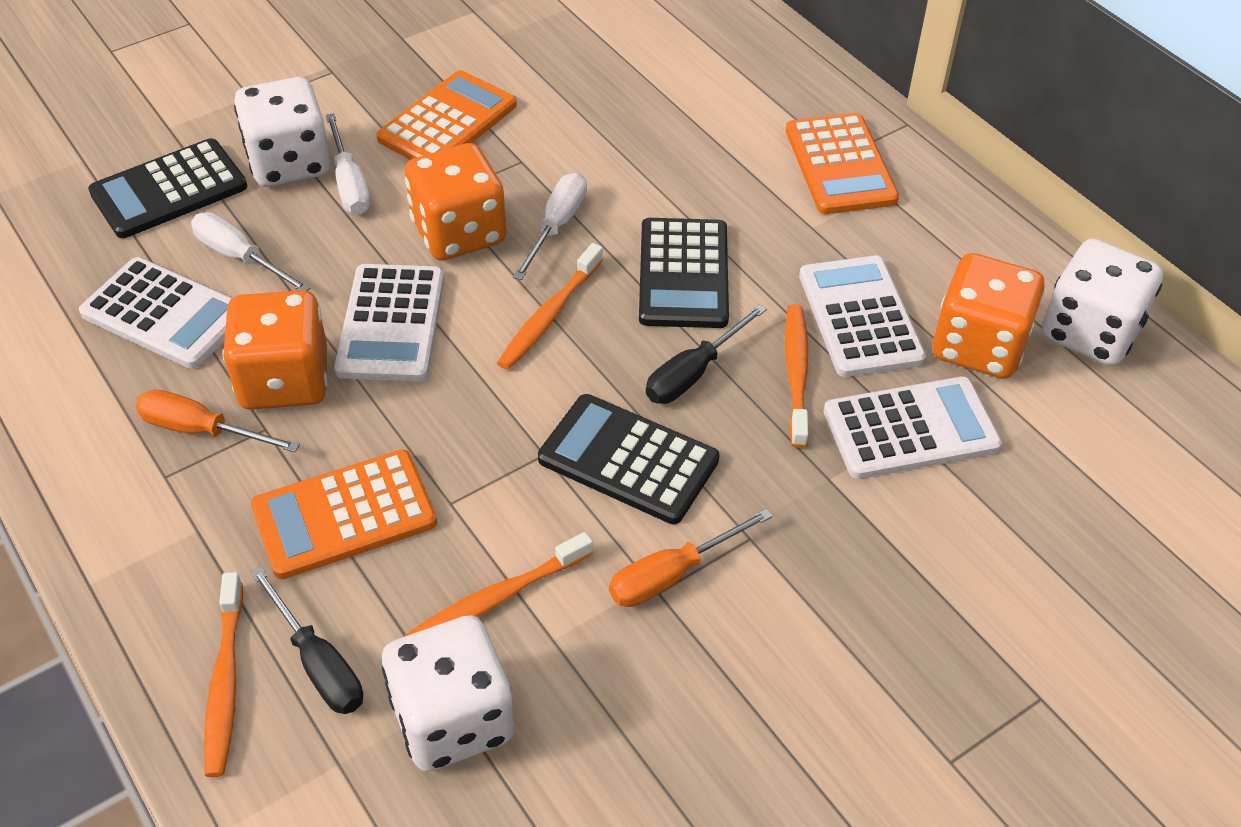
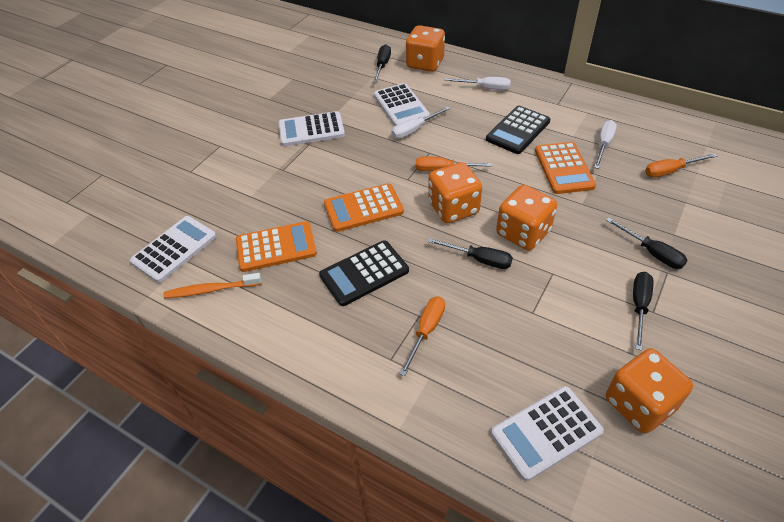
black calculator: 3 -> 2
black screwdriver: 2 -> 4
orange dice: 3 -> 4
orange screwdriver: 2 -> 3
orange toothbrush: 4 -> 1
white dice: 3 -> 0

